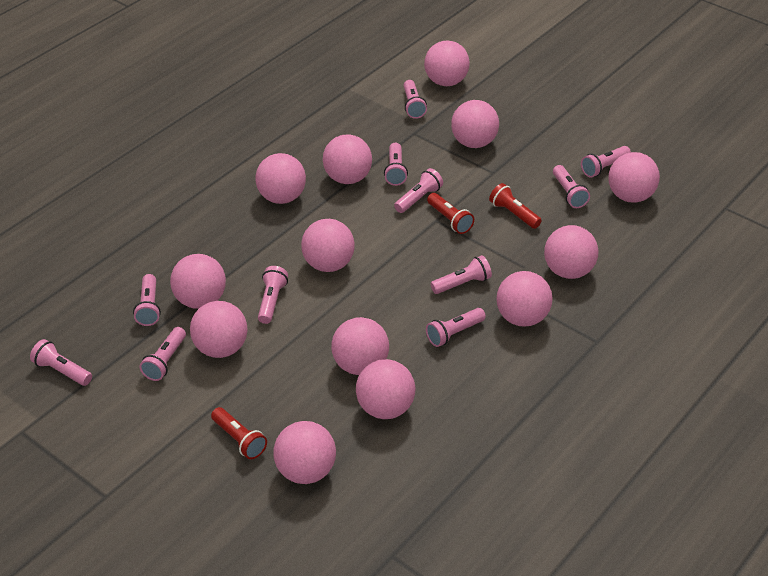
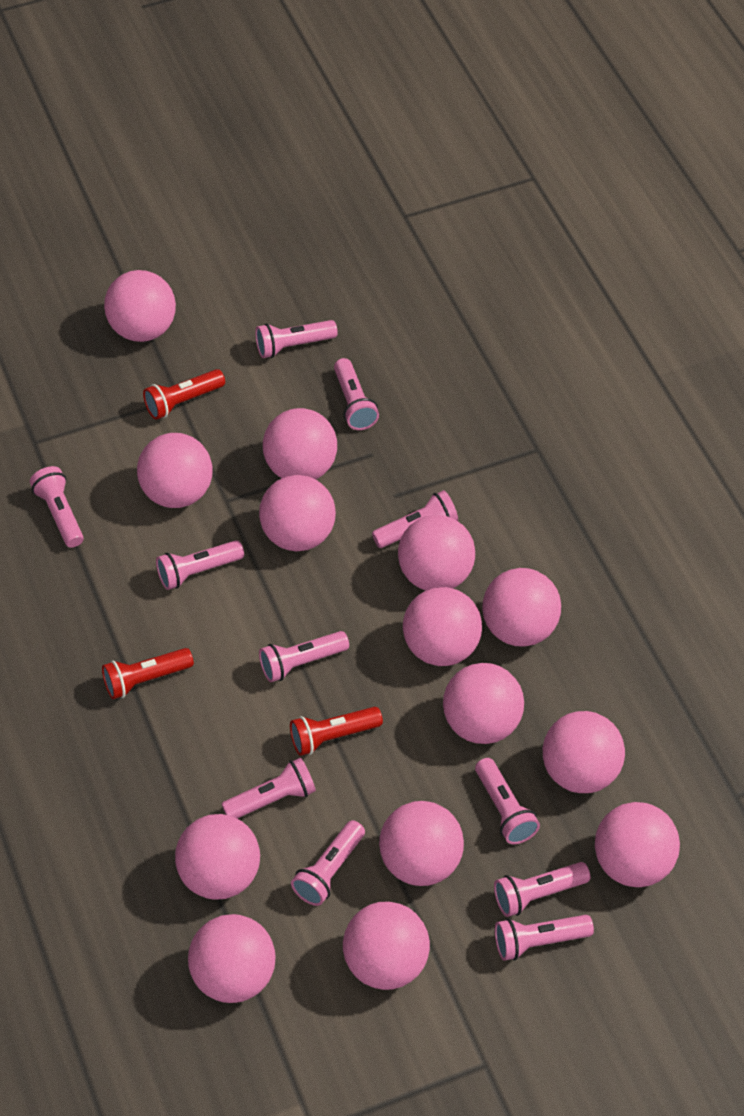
pink ball: 13 -> 14

